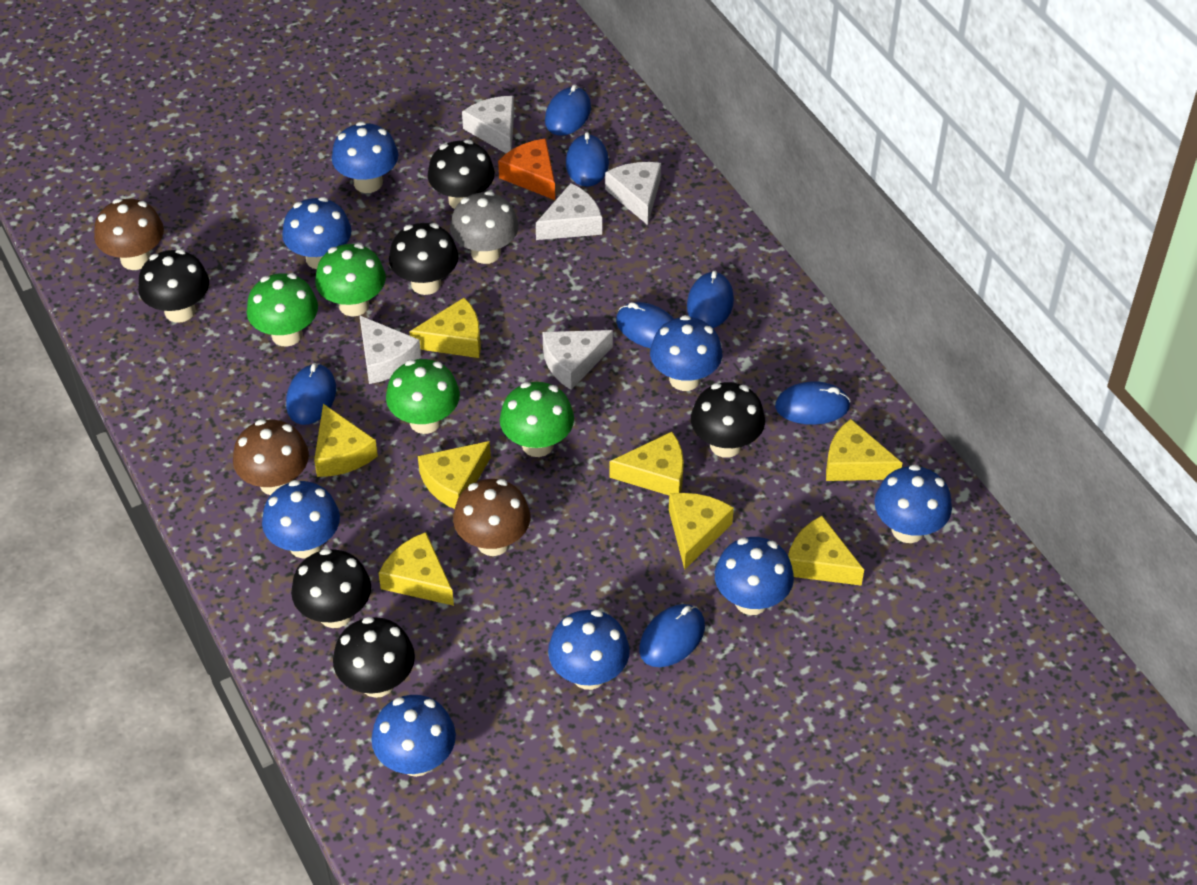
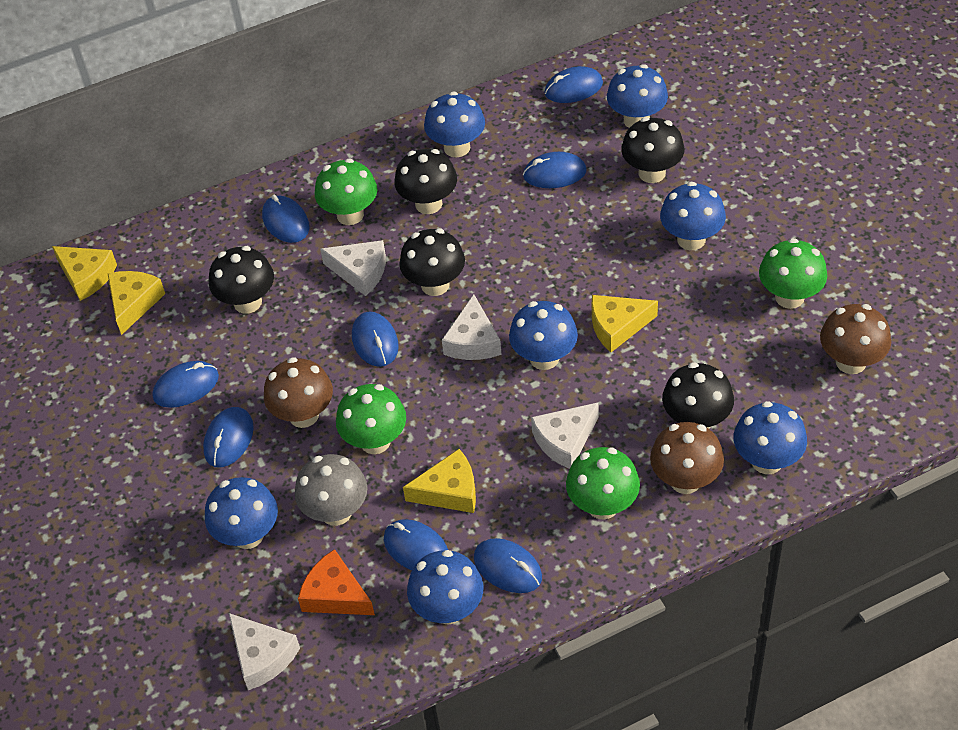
black mushroom: 6 -> 5
blue mouse: 7 -> 8
blue mushroom: 8 -> 7
white cheese: 5 -> 4
yellow cheese: 8 -> 4

